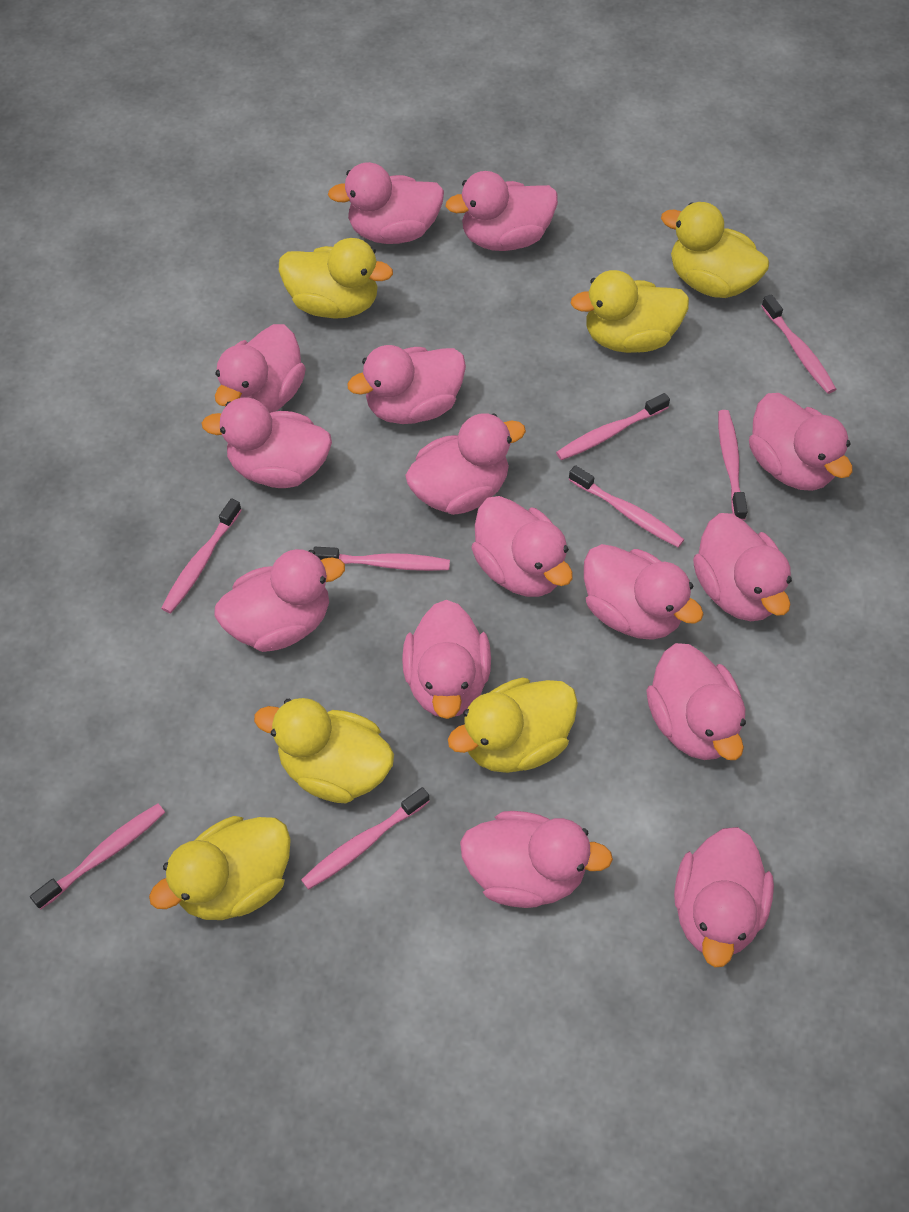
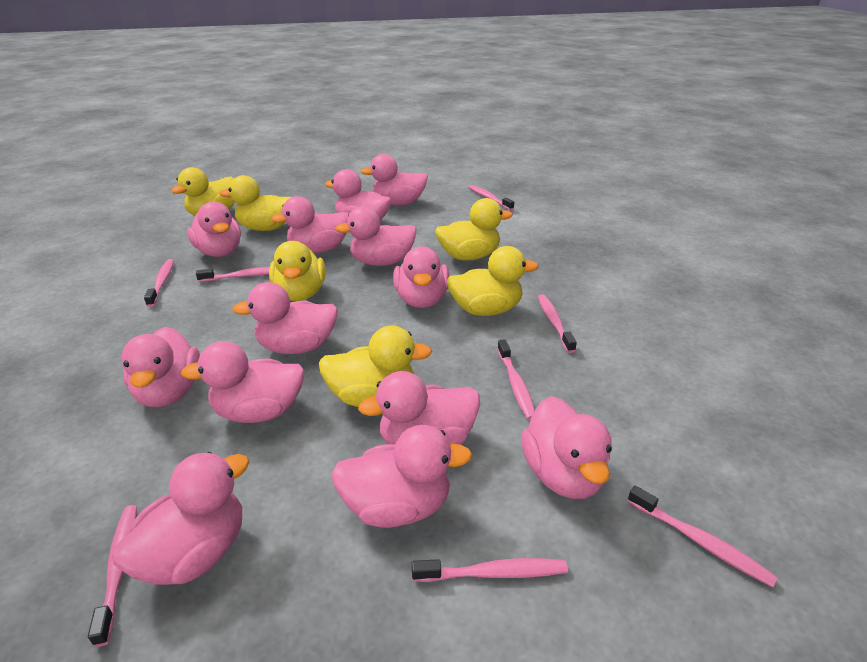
pink duck: 15 -> 13

